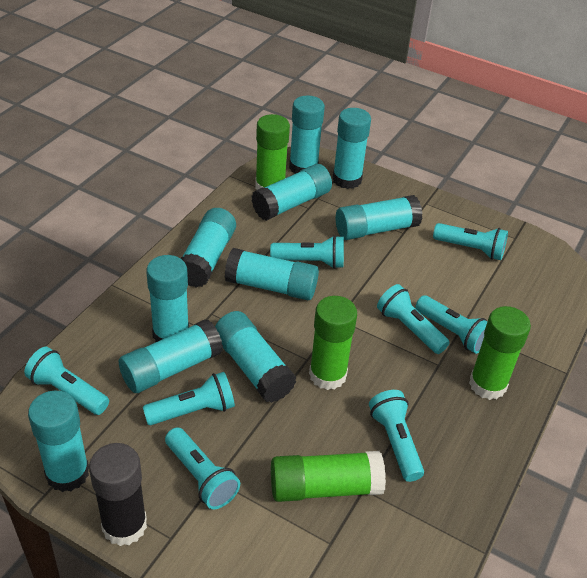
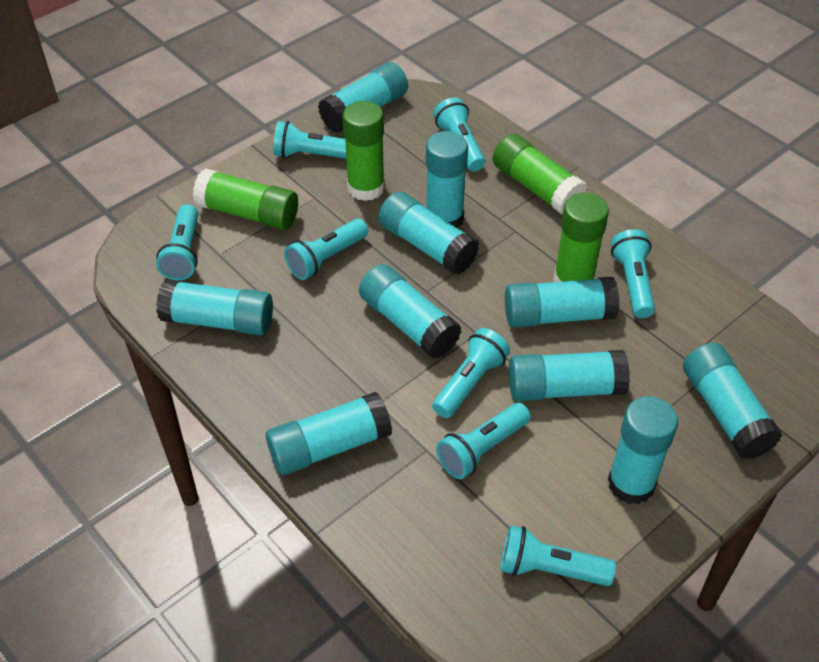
black glue stick: 1 -> 0

